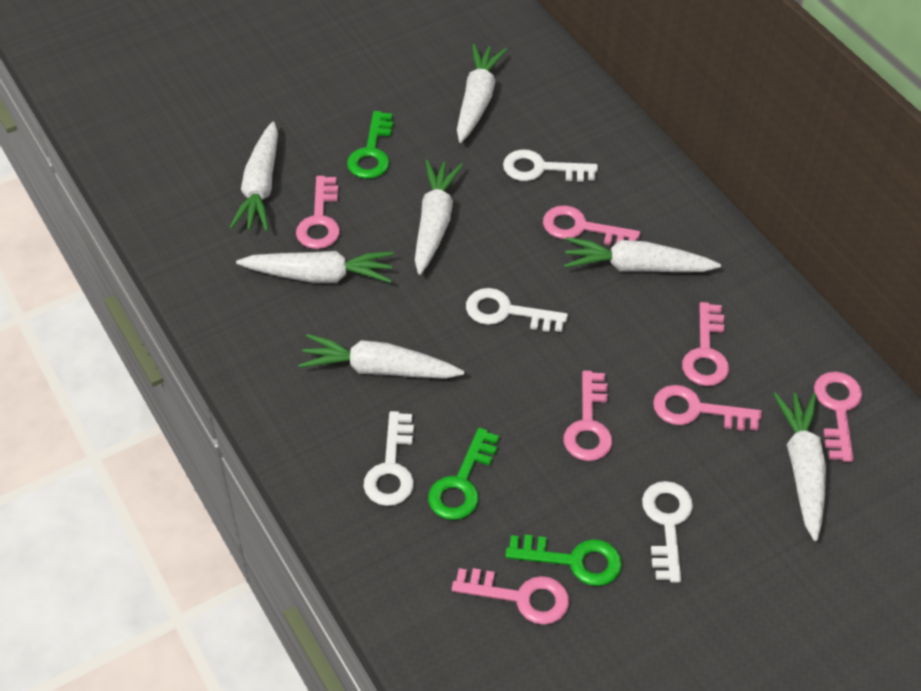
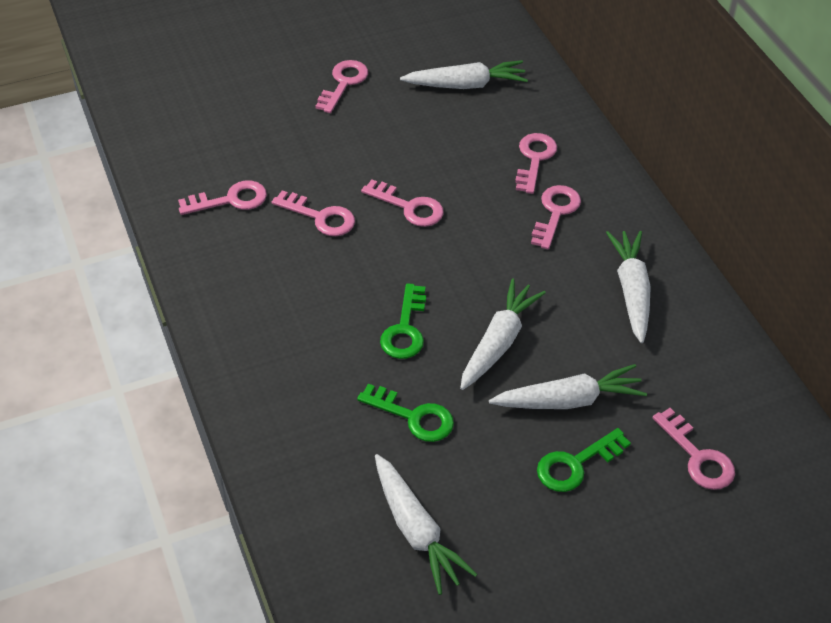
white carrot: 7 -> 5
white key: 4 -> 0

